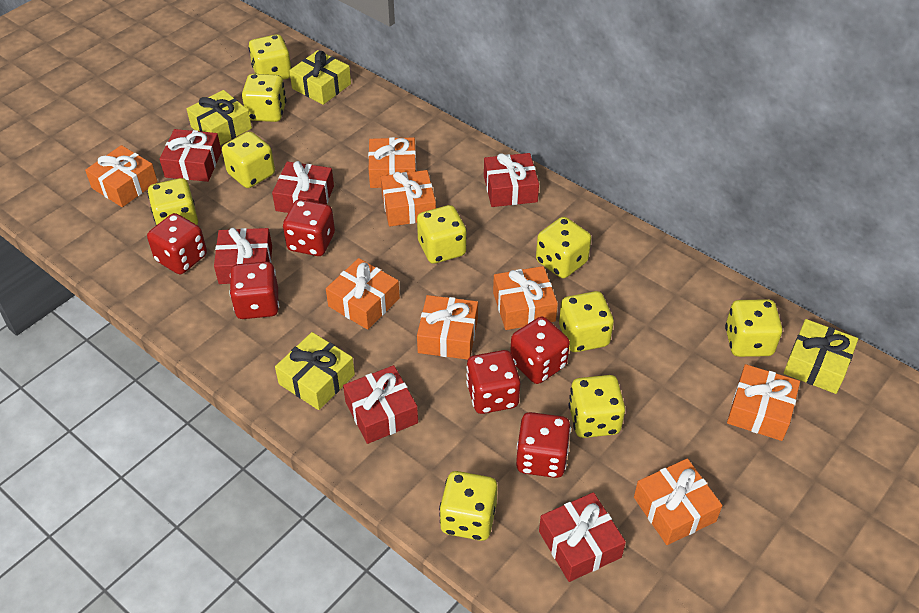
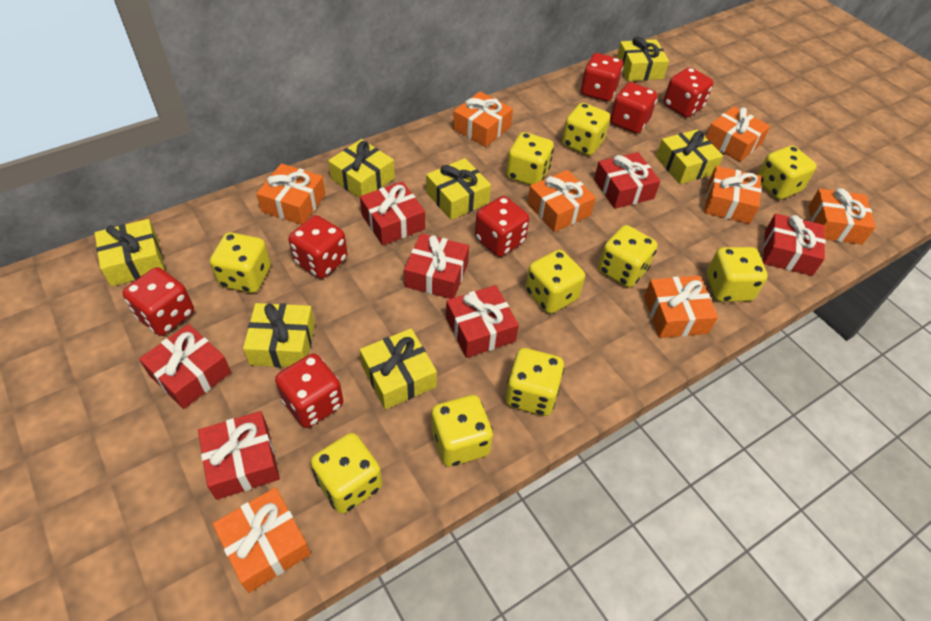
red dice: 6 -> 7
red gift: 6 -> 7
yellow gift: 4 -> 7

